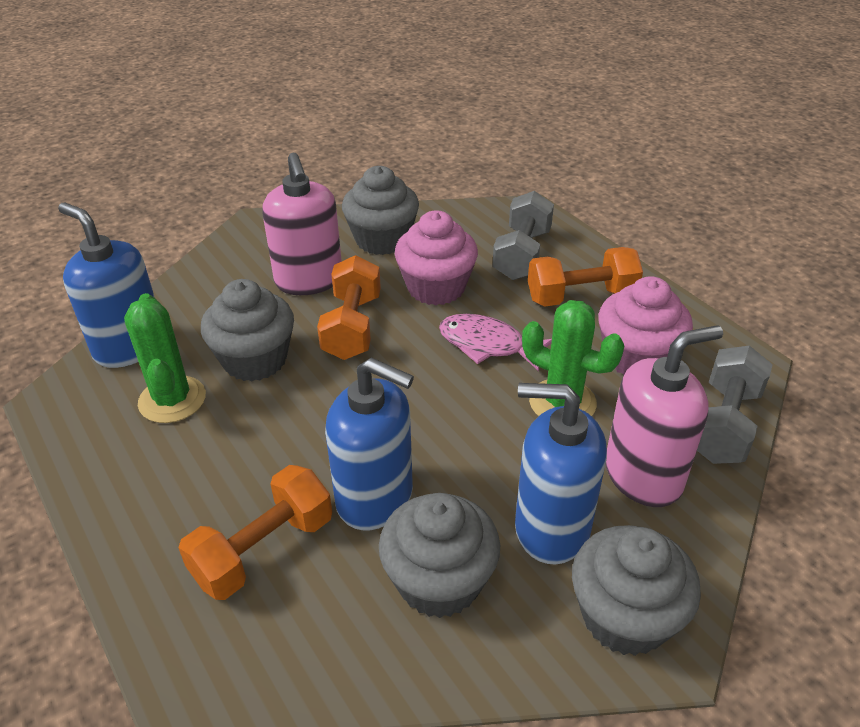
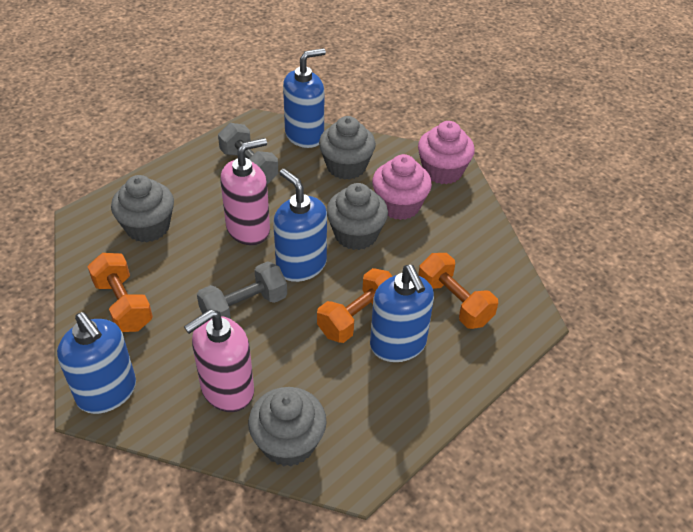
blue soap dispenser: 3 -> 4
green cactus: 2 -> 0
pink fish: 1 -> 0

